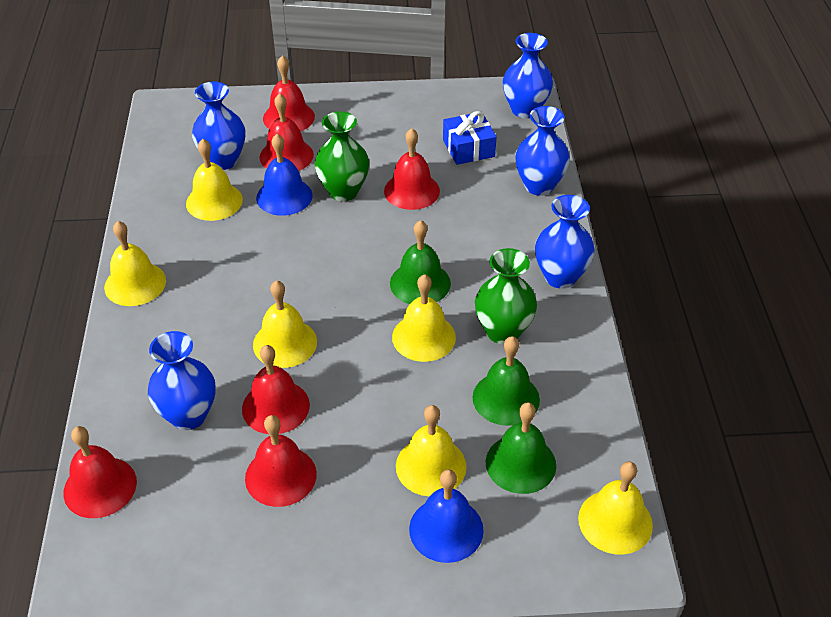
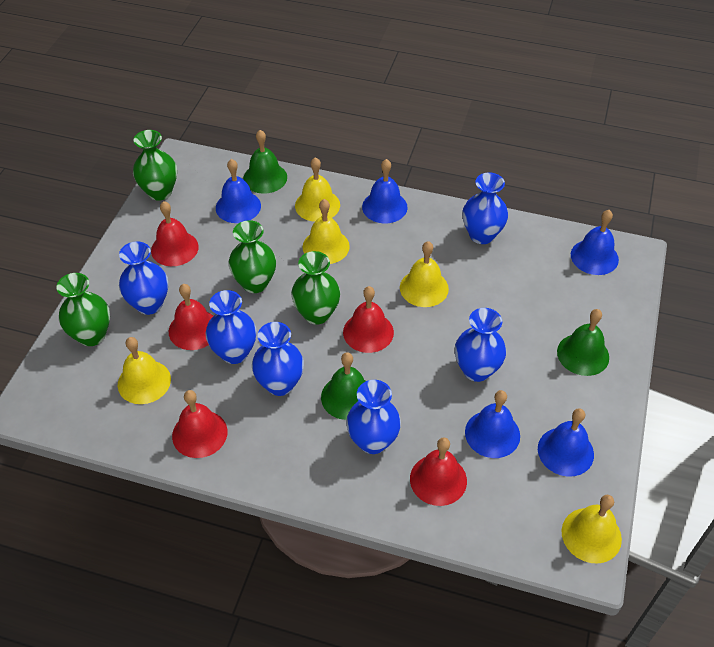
blue bell: 2 -> 5
blue gift: 1 -> 0
blue vase: 5 -> 6
green vase: 2 -> 4
red bell: 6 -> 5
yellow bell: 6 -> 5

